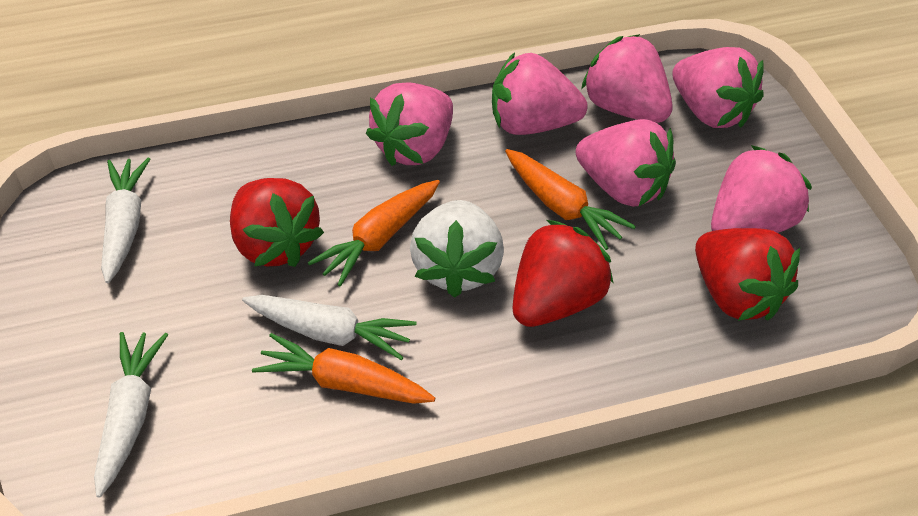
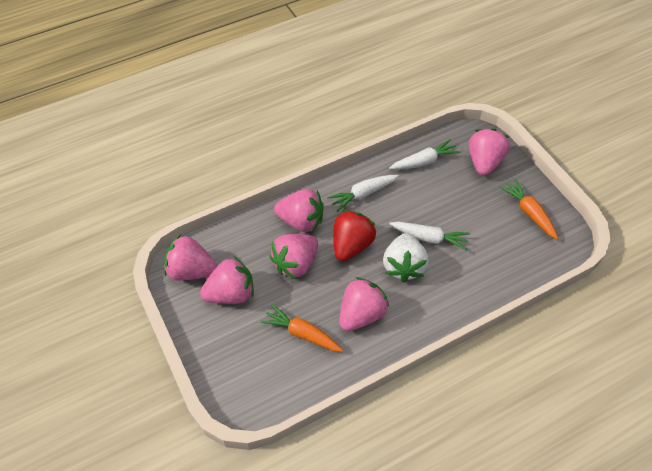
orange carrot: 3 -> 2
red strawberry: 3 -> 1

